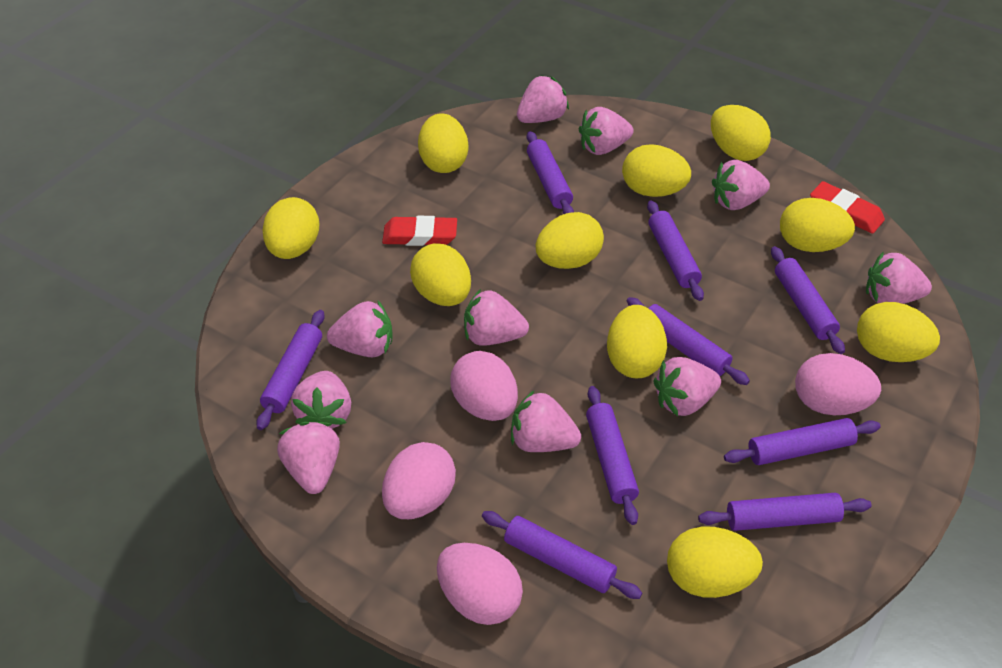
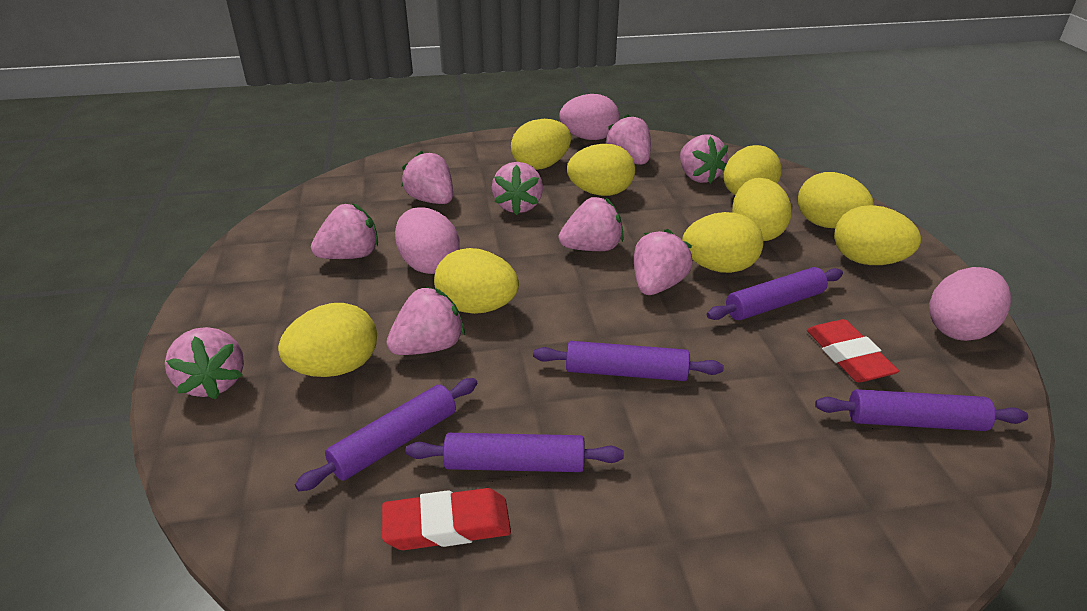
pink egg: 4 -> 3
pink strawberry: 10 -> 9
purple rolling pin: 9 -> 5
yellow egg: 10 -> 9

